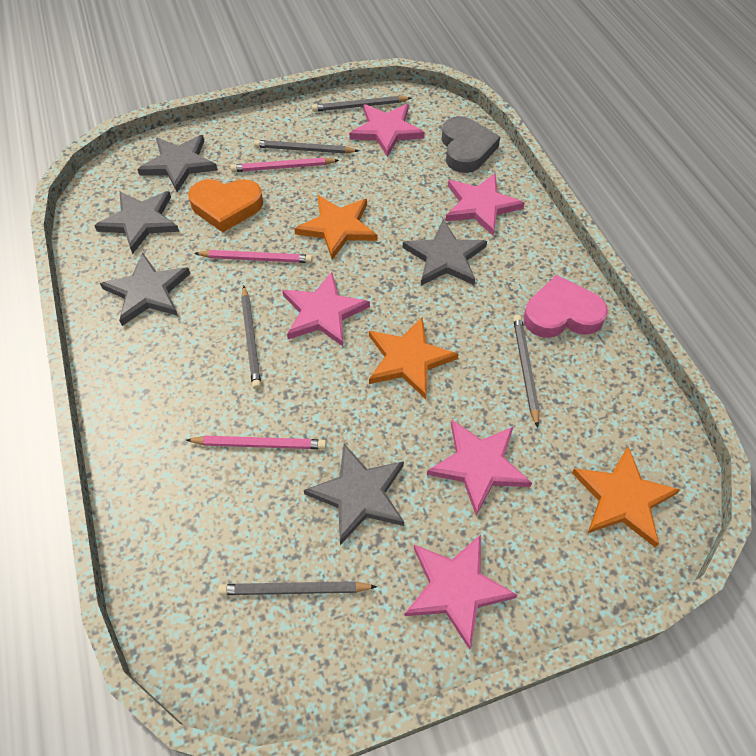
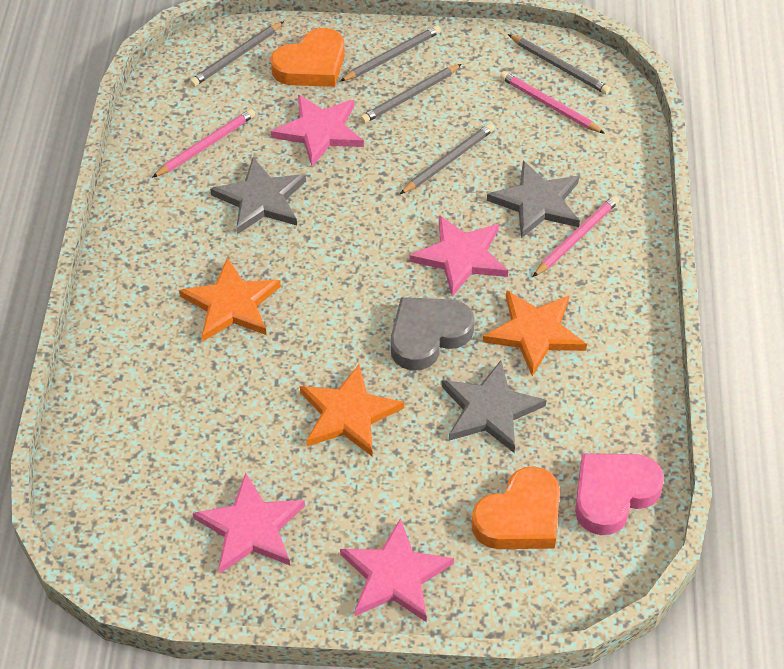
grey star: 5 -> 3
orange heart: 1 -> 2
pink star: 5 -> 4

